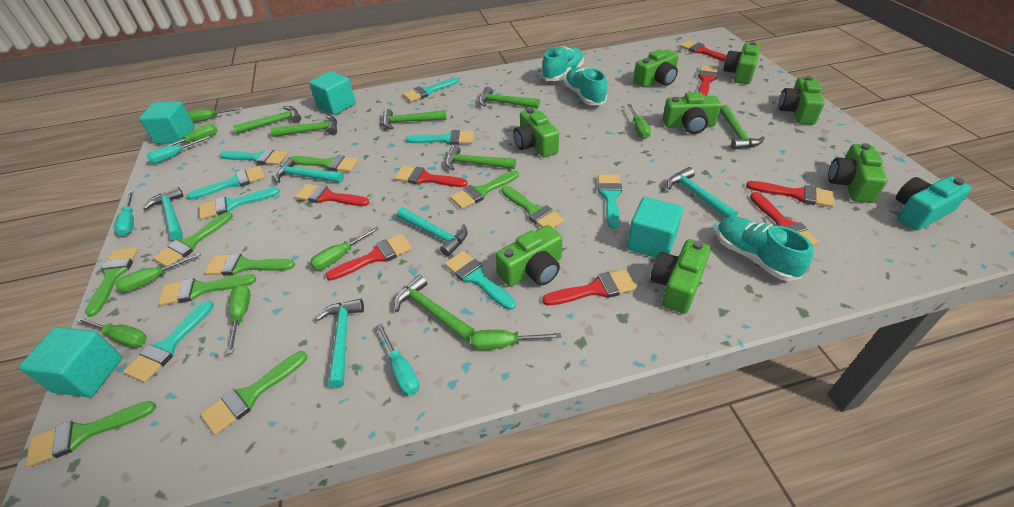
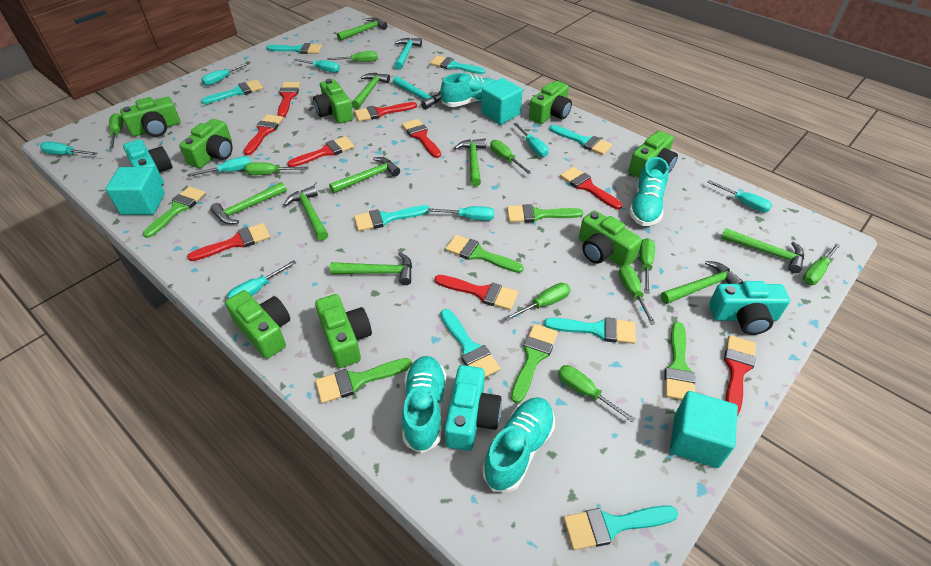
green brush: 9 -> 6
green hammer: 7 -> 9
green screwdriver: 8 -> 9
red brush: 8 -> 9
turquoise camera: 1 -> 3
turquoise cube: 4 -> 3
turquoise hammer: 5 -> 2
turquoise screwdriver: 3 -> 8
turquoise shoe: 3 -> 4

